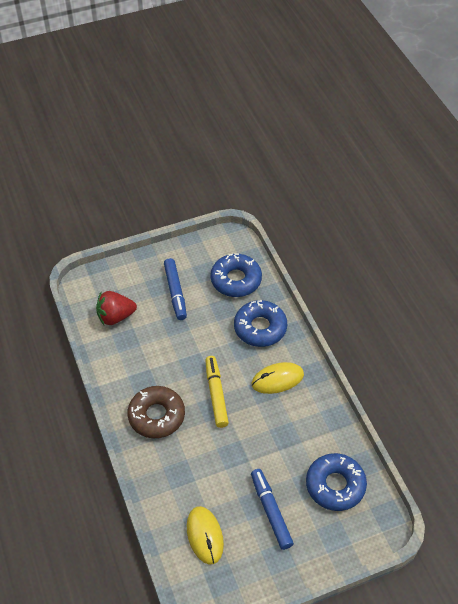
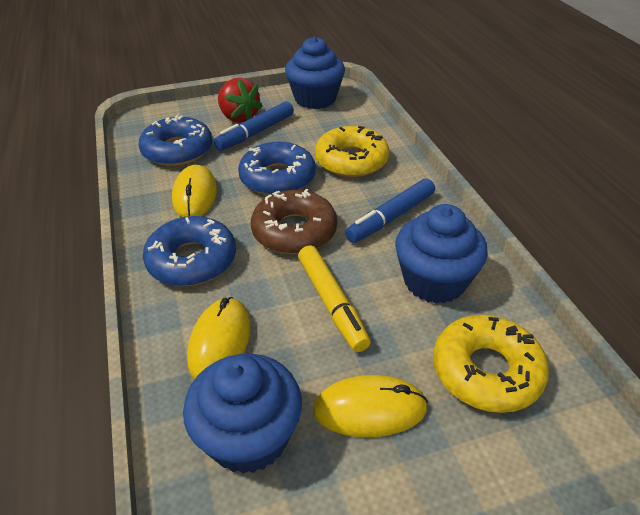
blue cupcake: 0 -> 3
yellow donut: 0 -> 2
yellow mouse: 2 -> 3

